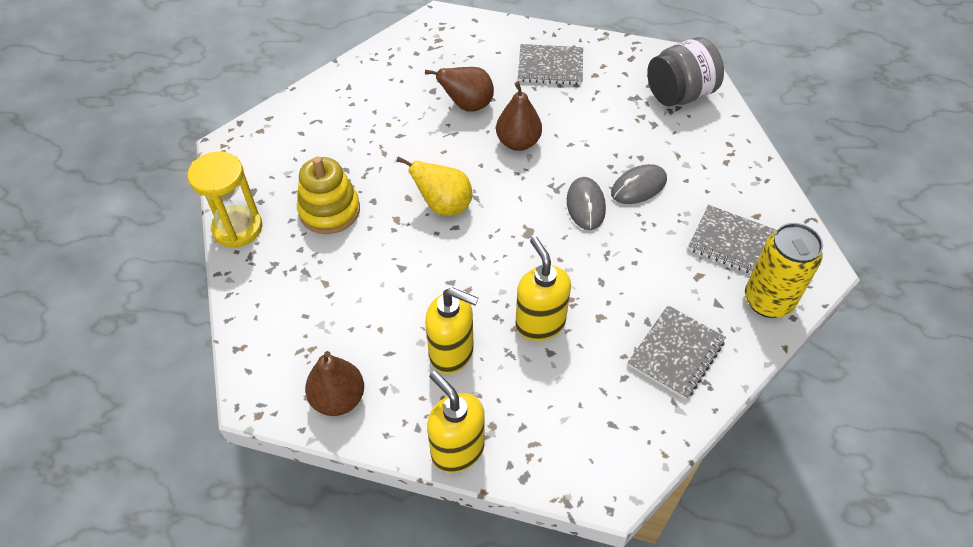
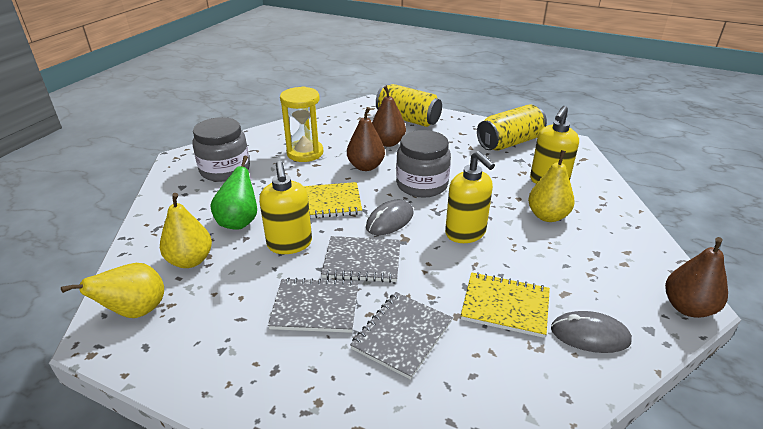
green pear: 0 -> 1
grey jar: 1 -> 2
yellow can: 1 -> 2
yellow notebook: 0 -> 2
yellow pear: 1 -> 3
yellow stacking toy: 1 -> 0

